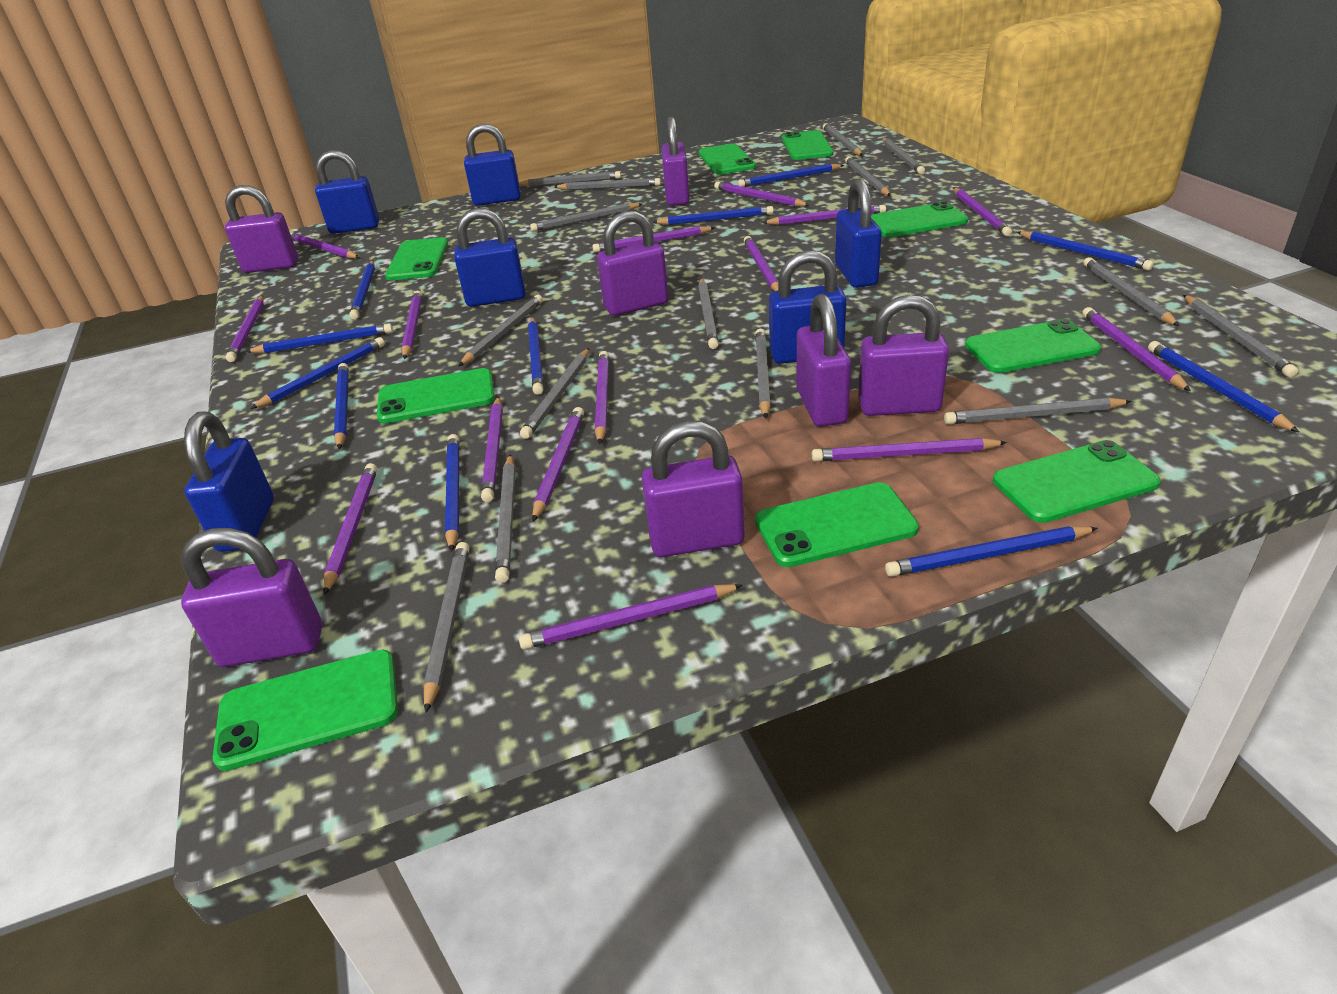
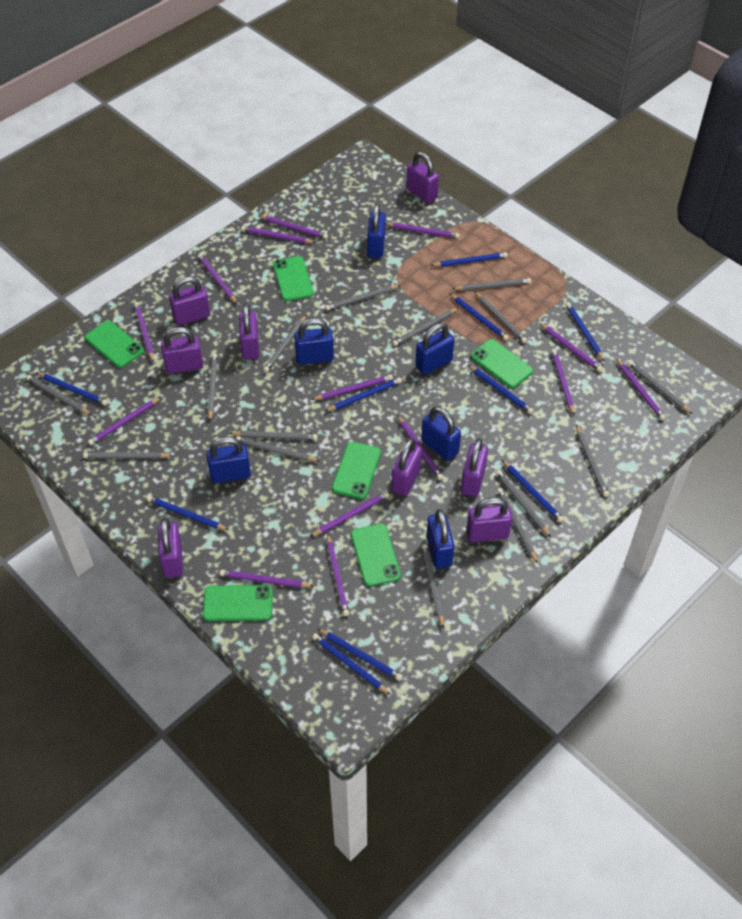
blue pencil: 11 -> 10
green phone: 9 -> 6
purple padlock: 7 -> 8
purple pencil: 15 -> 14

